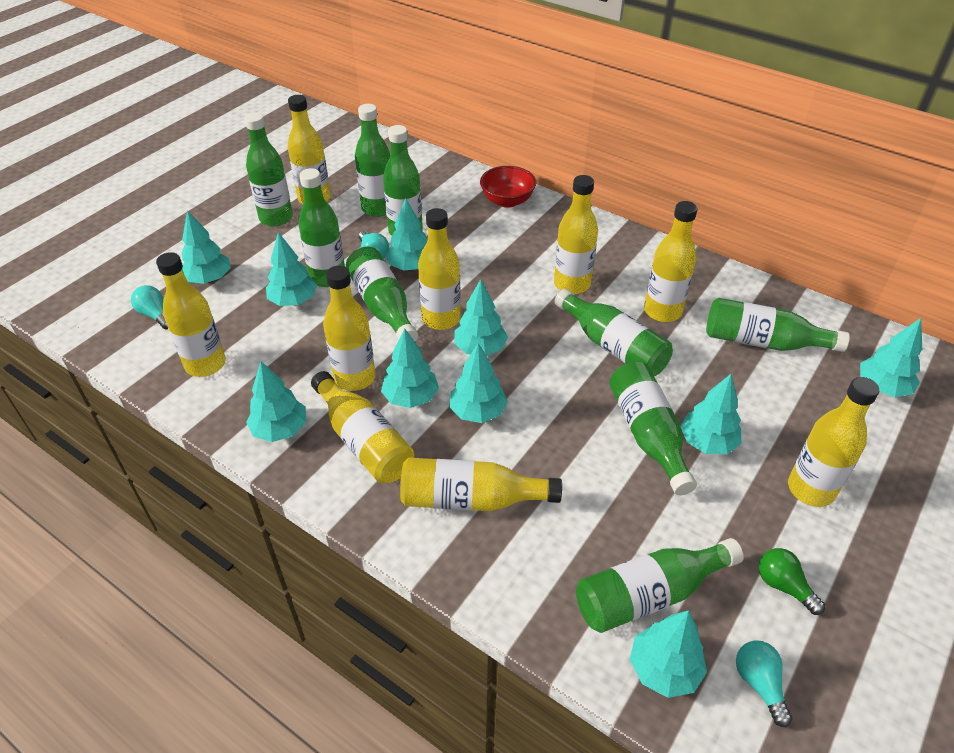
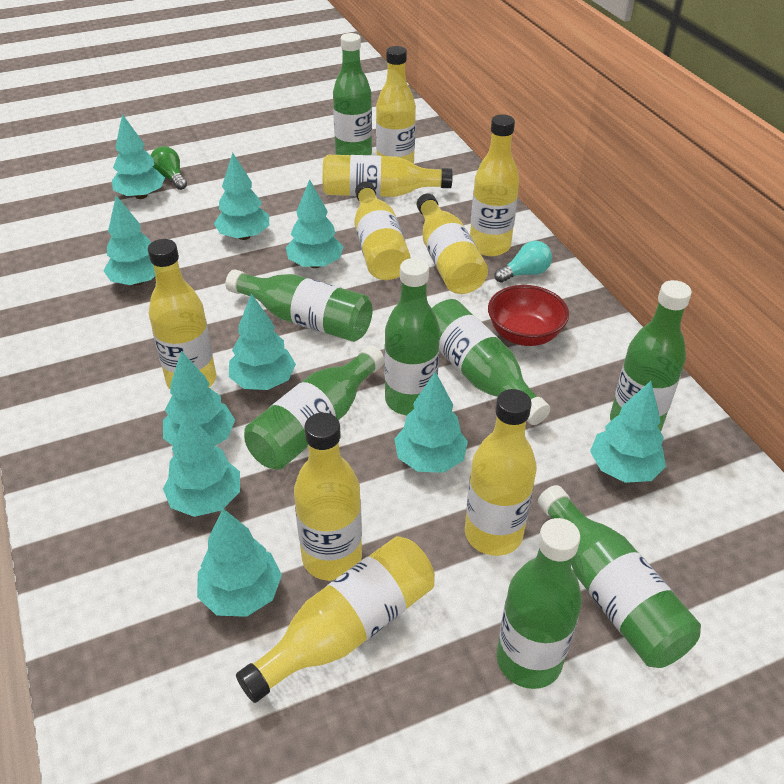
green bottle: 9 -> 8
turquoise light bulb: 3 -> 1

